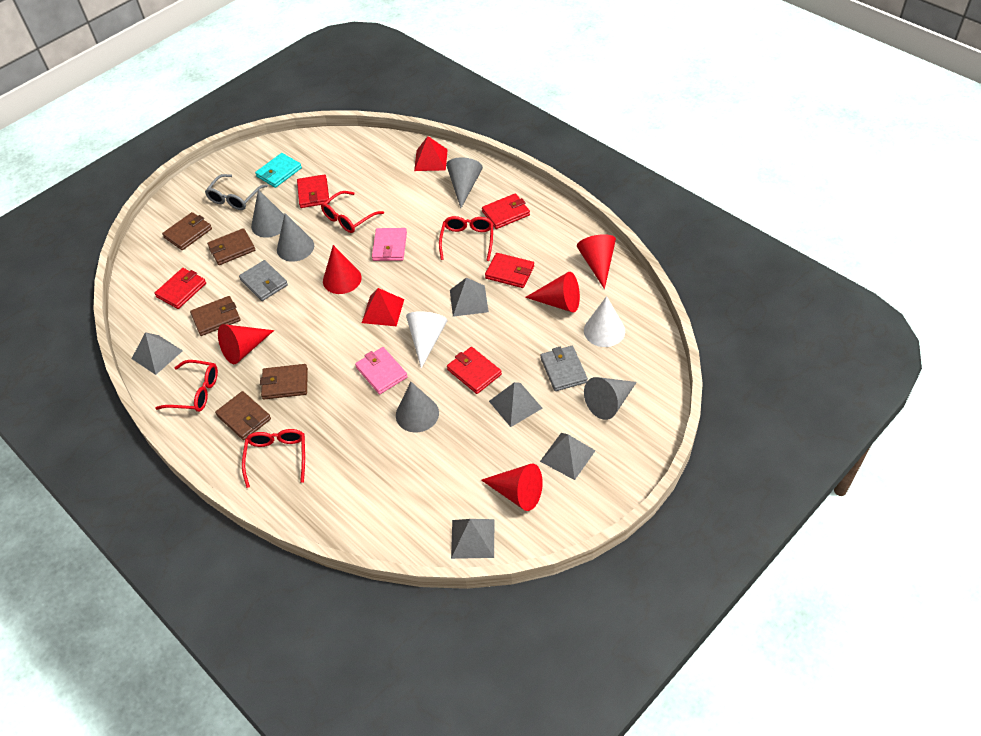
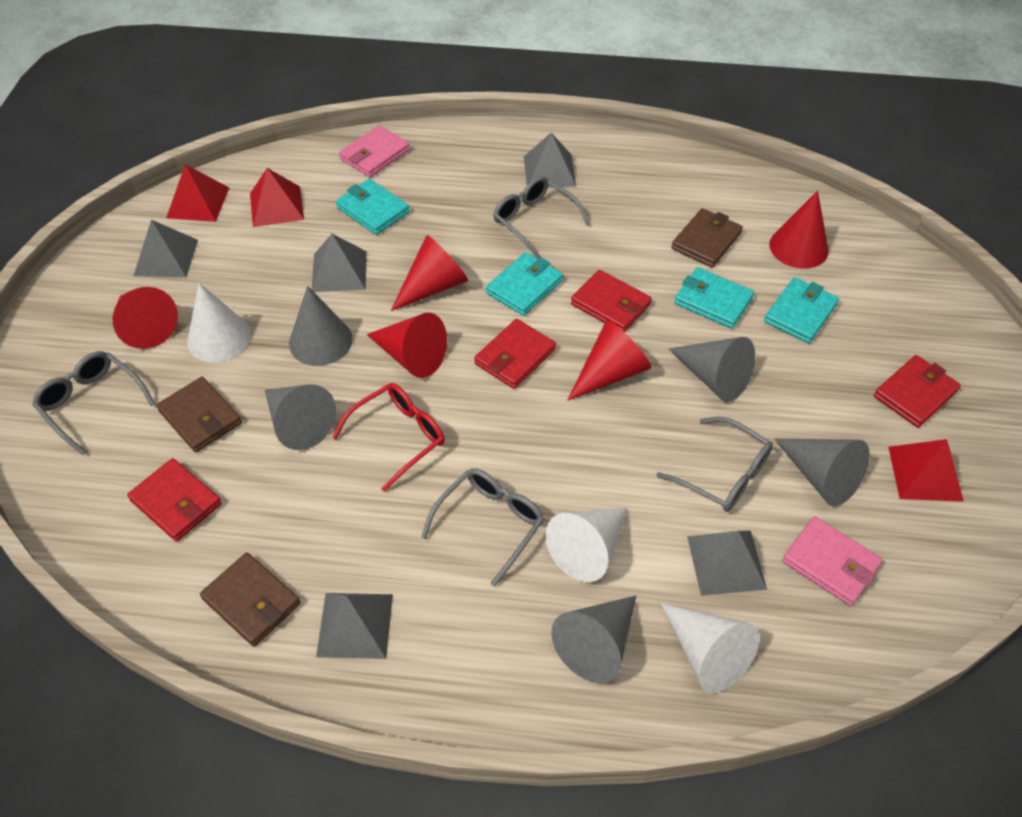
brown wallet: 5 -> 3
grey glasses: 1 -> 4
grey wallet: 2 -> 0
red glasses: 4 -> 1
red pyramid: 2 -> 3
red wallet: 5 -> 4
turquoise wallet: 1 -> 4
white cone: 2 -> 3

